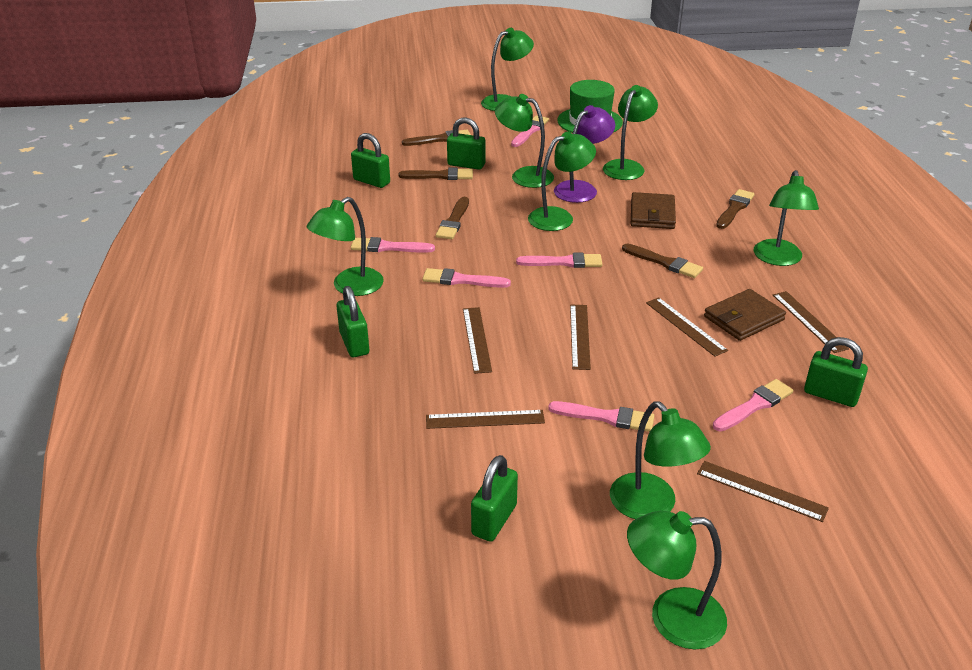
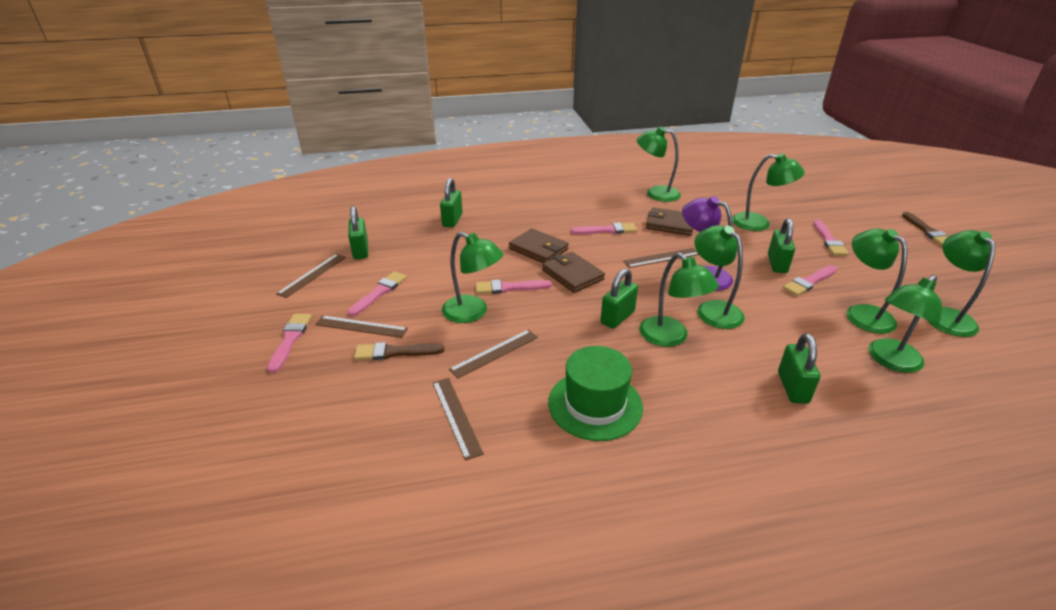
brown brush: 5 -> 2
brown ruler: 6 -> 5
brown wallet: 2 -> 3

